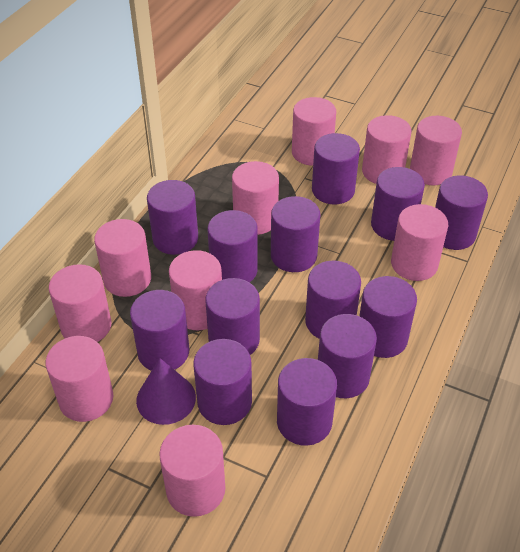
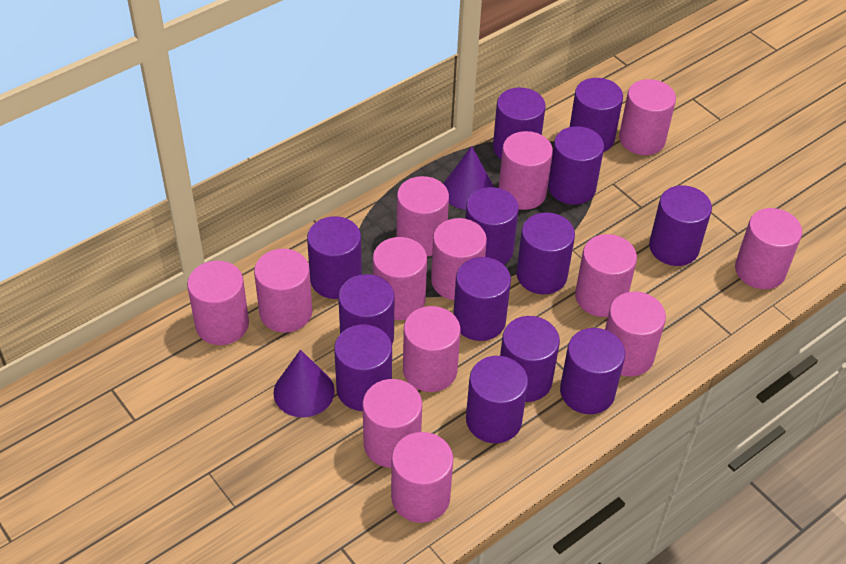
pink cylinder: 10 -> 13
purple cone: 1 -> 2

